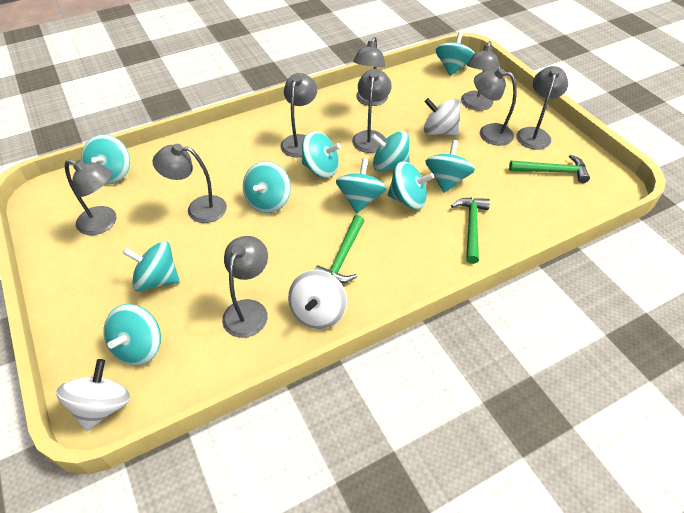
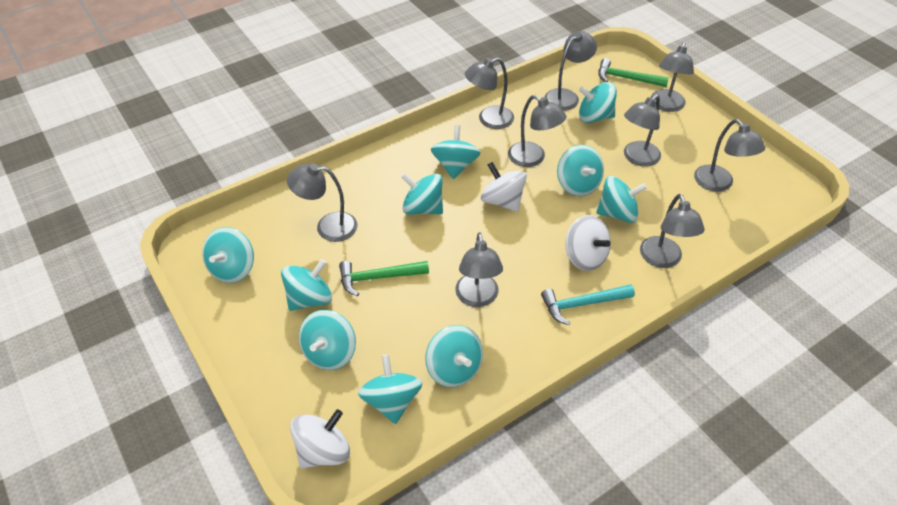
green hammer: 3 -> 2
turquoise hammer: 0 -> 1

